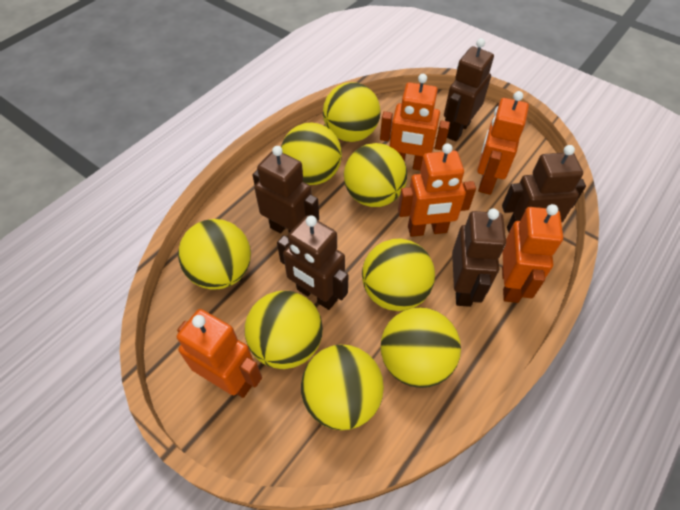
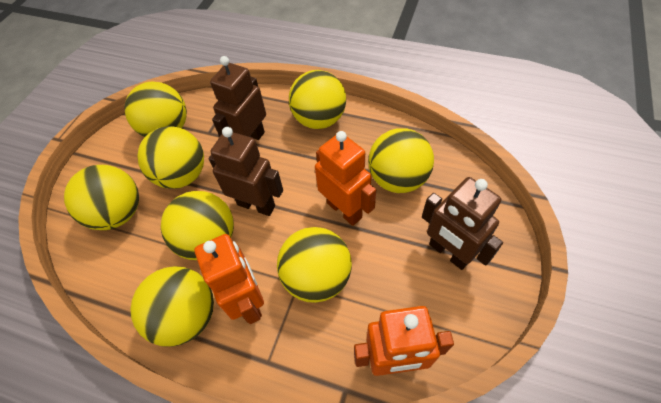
brown robot: 5 -> 3
orange robot: 5 -> 3

